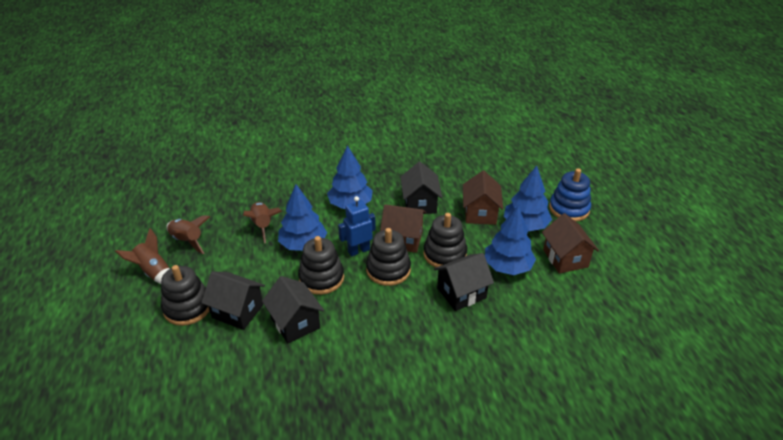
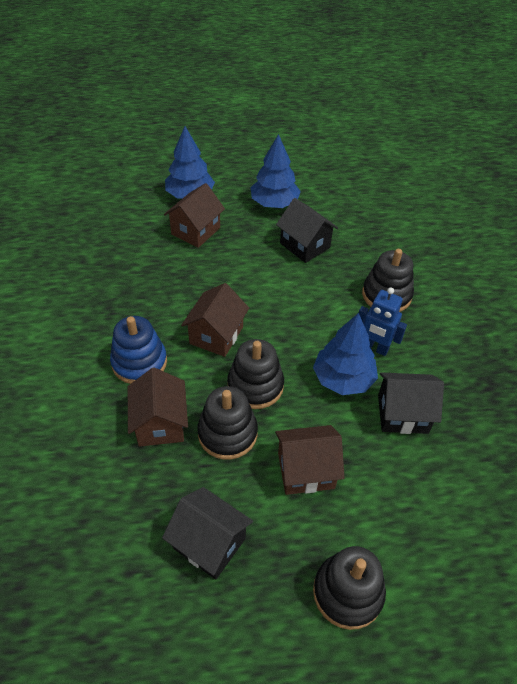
black house: 4 -> 3
blue tree: 4 -> 3
brown house: 3 -> 4
brown rocket: 3 -> 0

